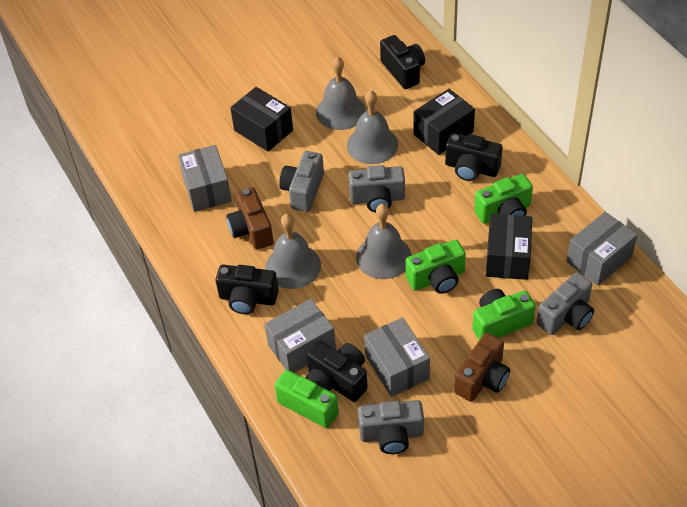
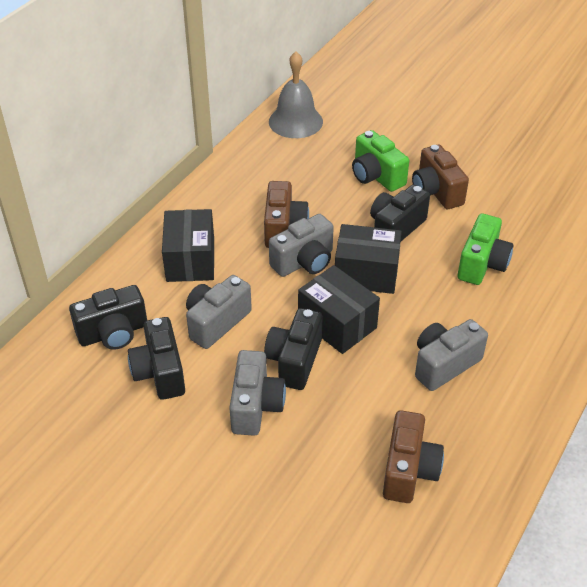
brown camera: 2 -> 3
green camera: 4 -> 2
grey bell: 4 -> 1
grey box: 4 -> 0

